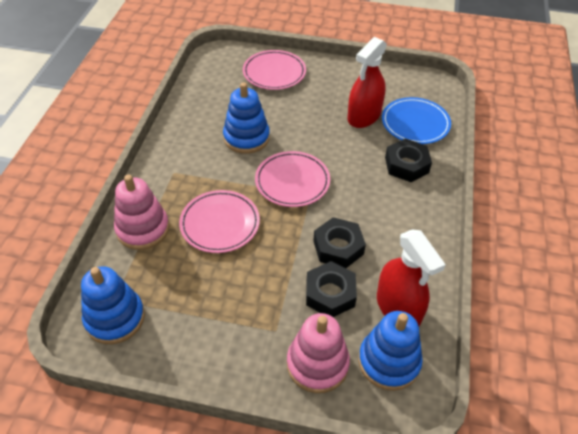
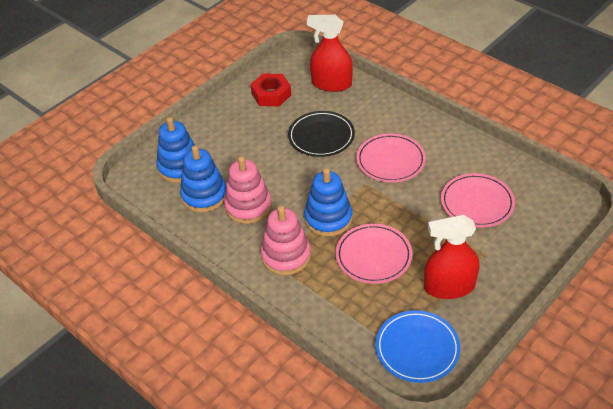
black nut: 3 -> 0
black plate: 0 -> 1
red nut: 0 -> 1

